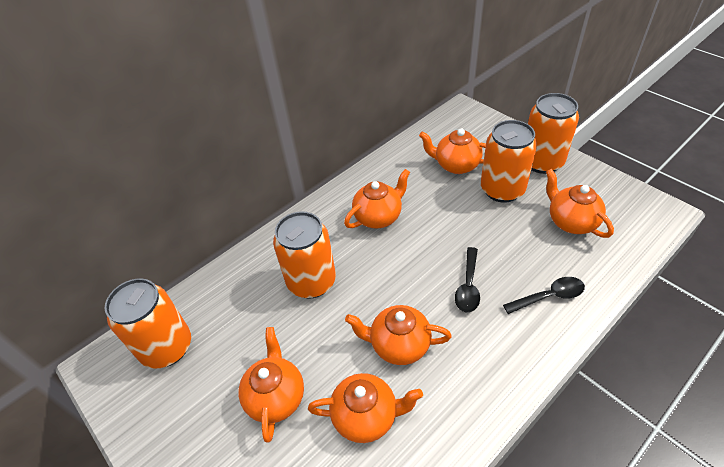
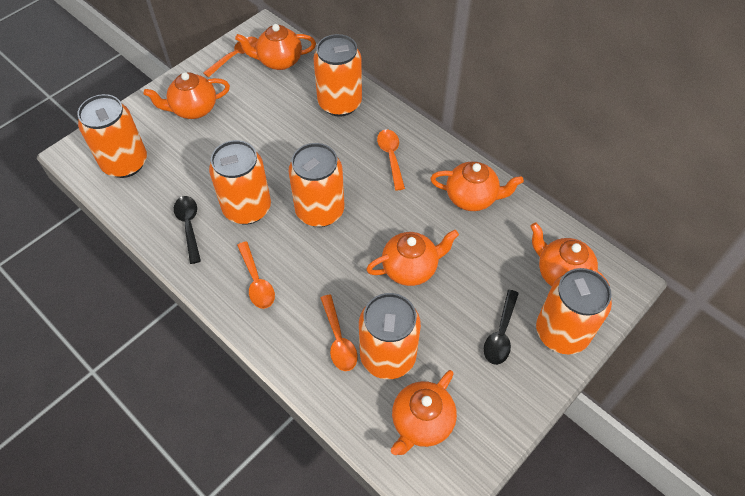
orange can: 4 -> 6
orange spoon: 0 -> 4

